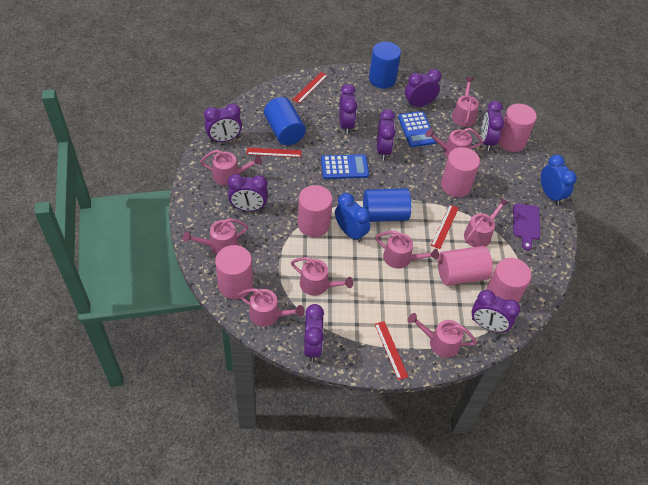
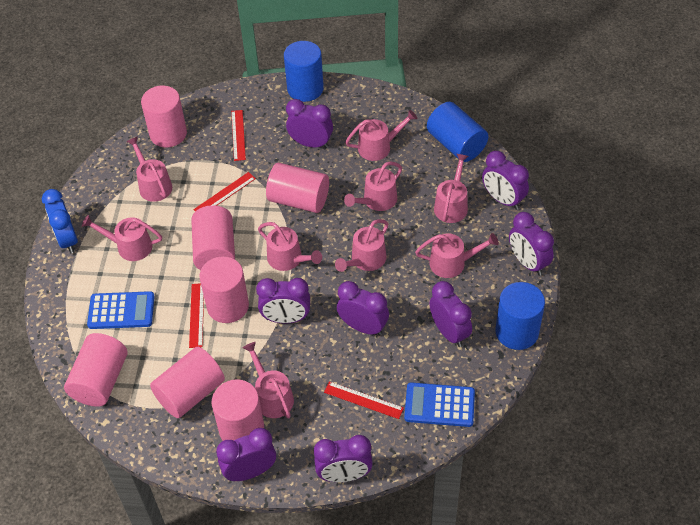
blue clock: 2 -> 1
pink cylinder: 6 -> 7
purple cutting board: 1 -> 0

